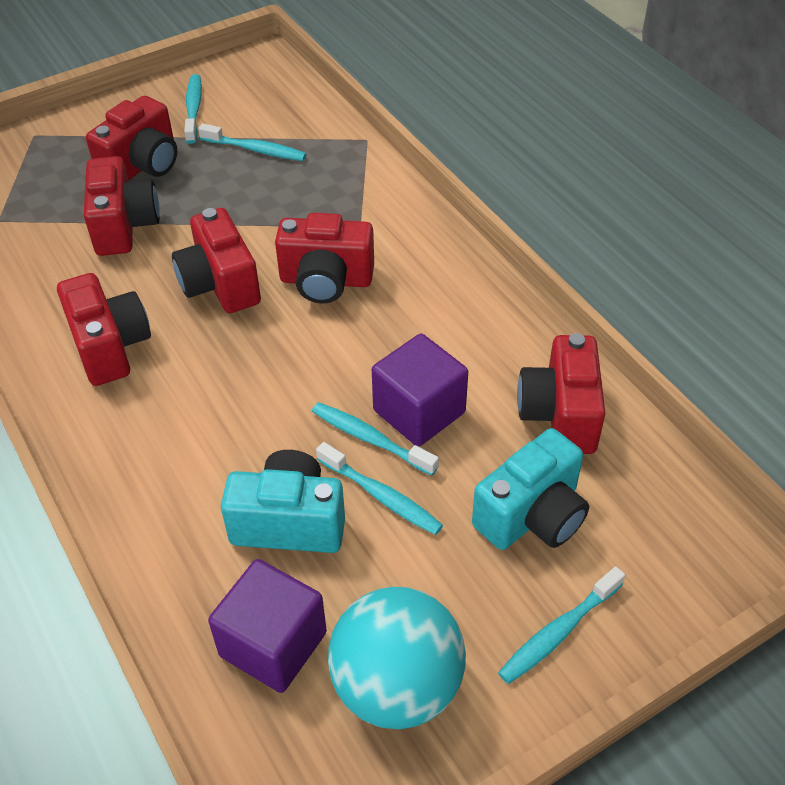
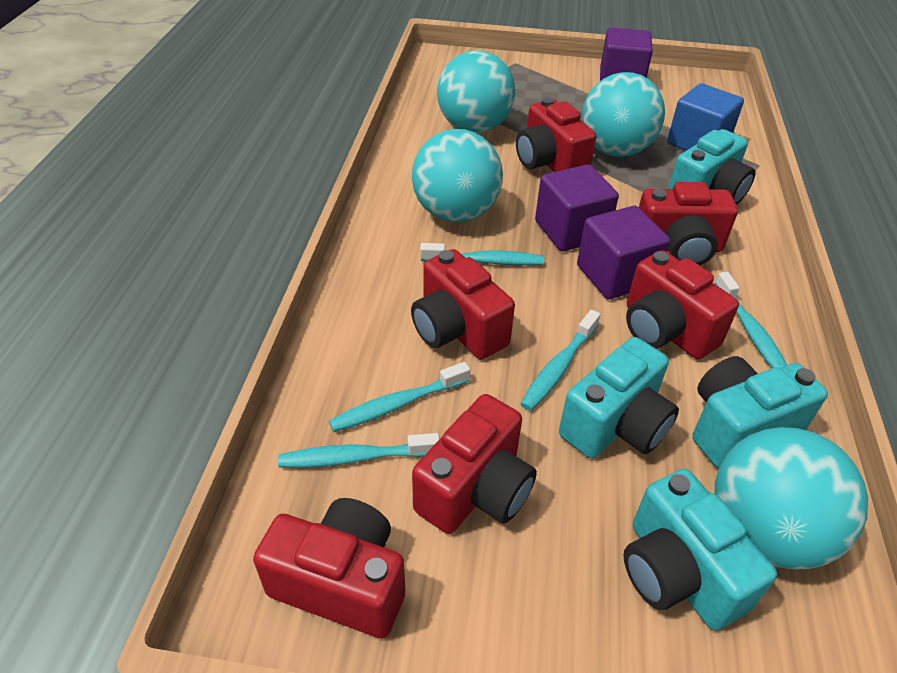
blue cube: 0 -> 1
purple cube: 2 -> 3
turquoise ball: 1 -> 4
turquoise camera: 2 -> 4

